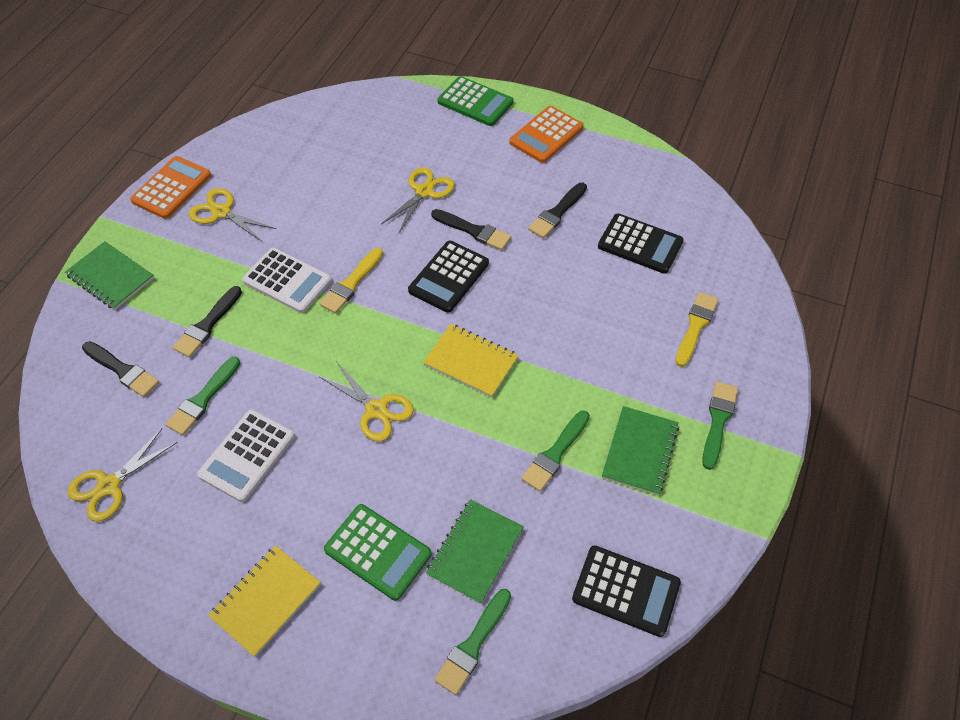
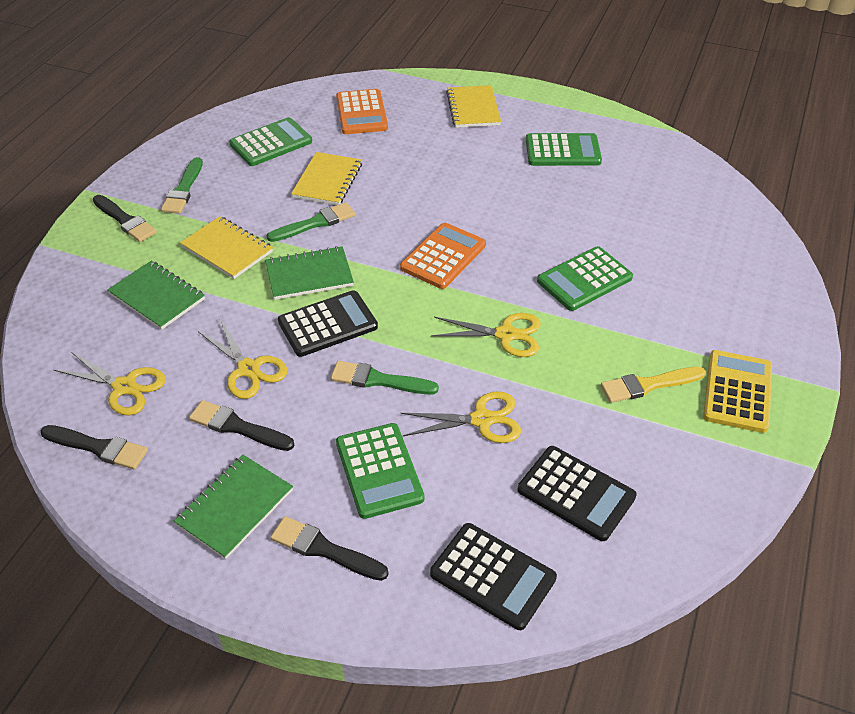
green brush: 4 -> 3
green calculator: 2 -> 4
white calculator: 2 -> 0
yellow brush: 2 -> 1
yellow calculator: 0 -> 1
yellow notebook: 2 -> 3

